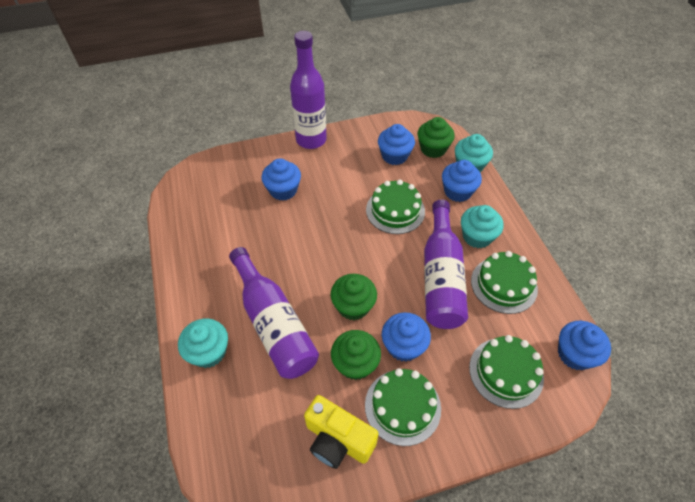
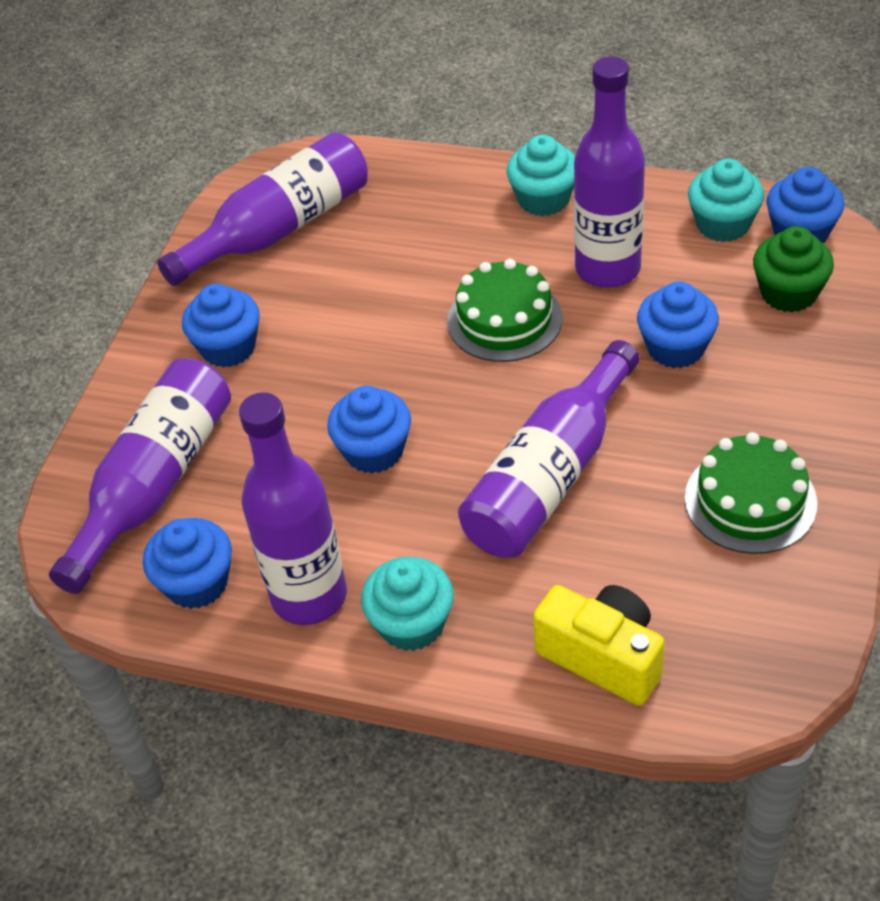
green cake: 4 -> 2
green cupcake: 3 -> 1
purple bottle: 3 -> 5

